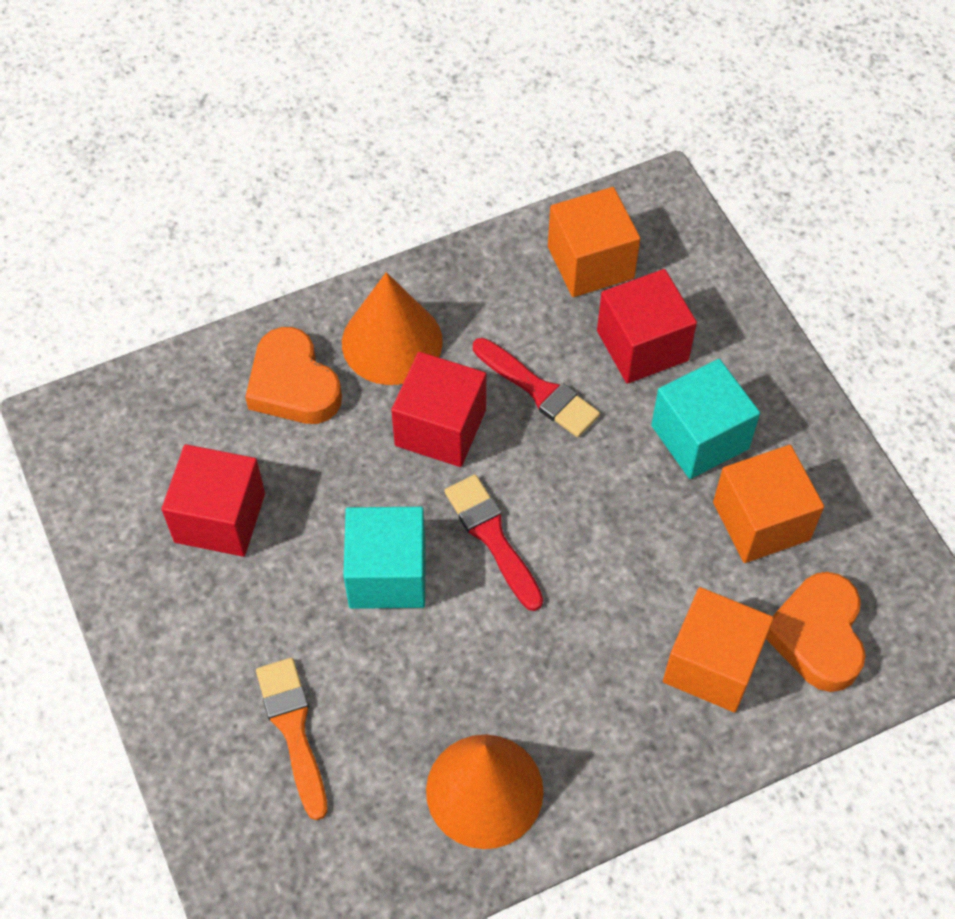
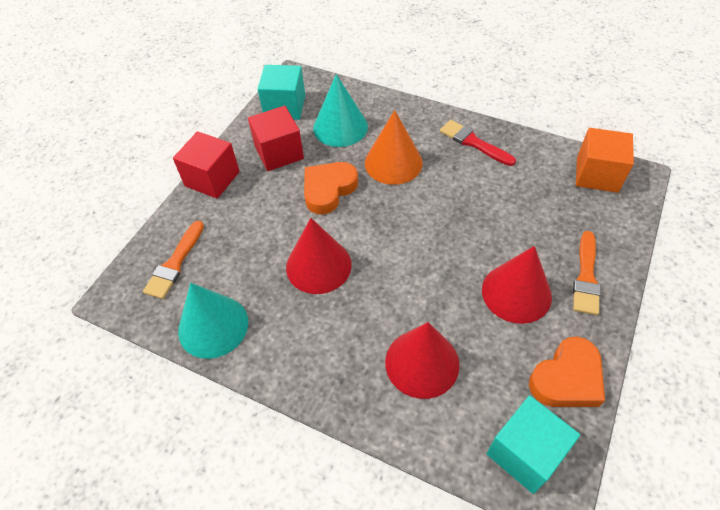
orange brush: 1 -> 2
orange cone: 2 -> 1
orange cube: 3 -> 1
red brush: 2 -> 1
red cone: 0 -> 3
red cube: 3 -> 2
turquoise cone: 0 -> 2

